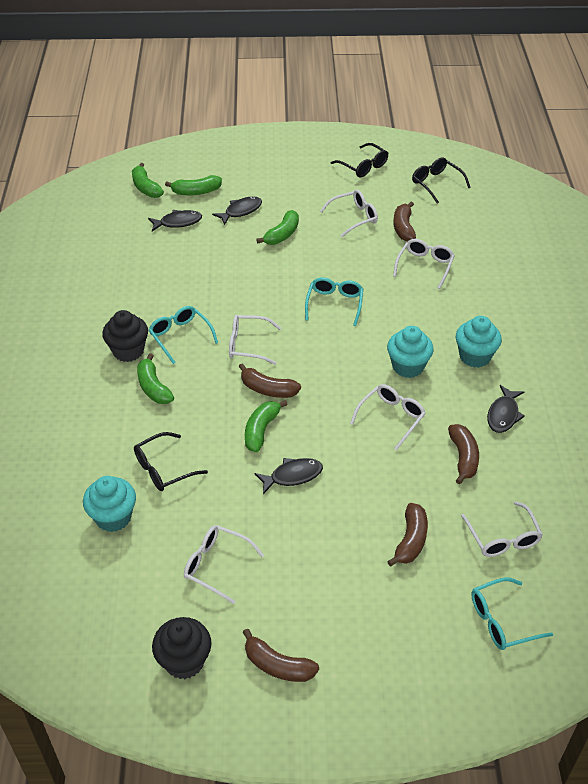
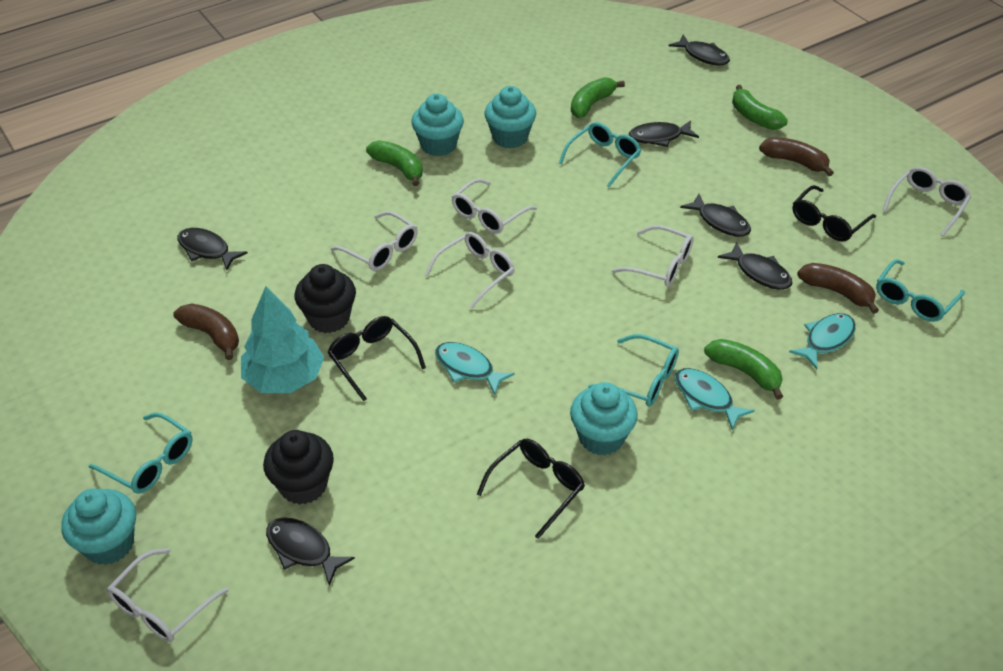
black fish: 4 -> 6
brown banana: 5 -> 3
green banana: 5 -> 4
turquoise cupcake: 3 -> 4
turquoise fish: 0 -> 3
turquoise glasses: 3 -> 4
turquoise tree: 0 -> 1

